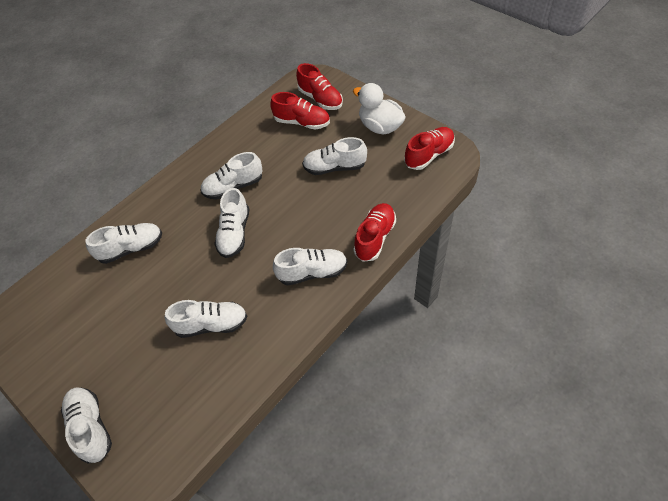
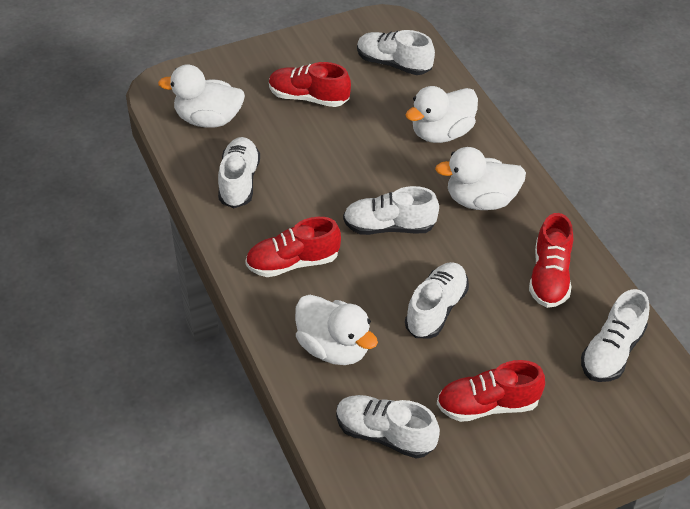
white duck: 1 -> 4
white shoe: 7 -> 6

